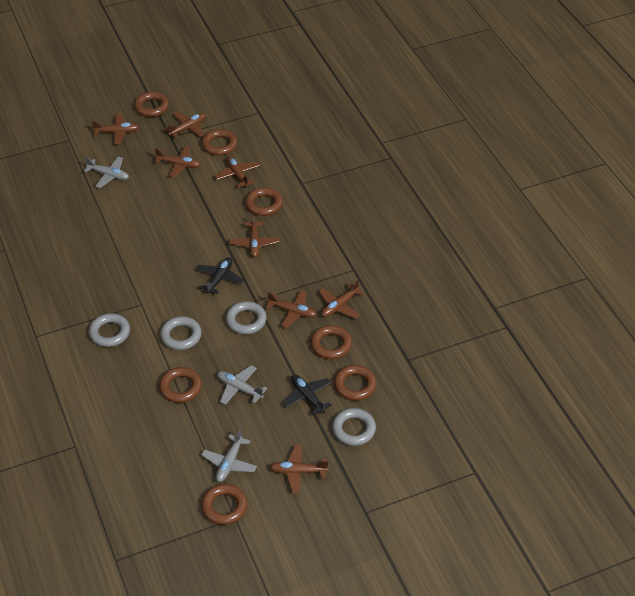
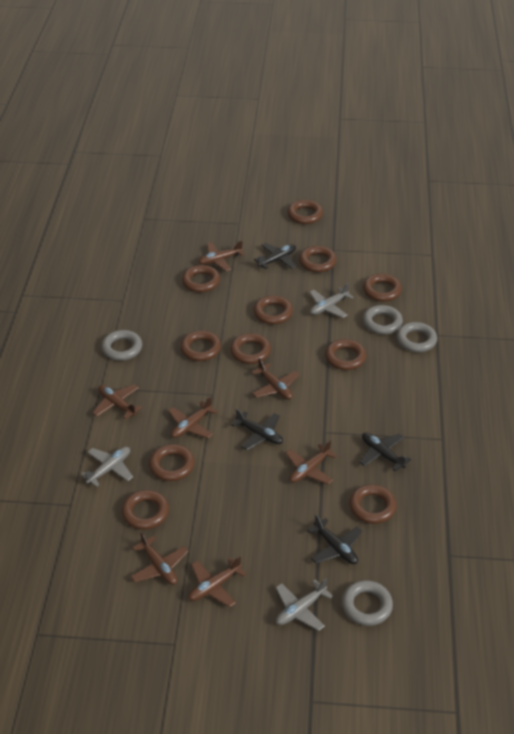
black plane: 2 -> 4
brown plane: 8 -> 7
brown ring: 7 -> 11

